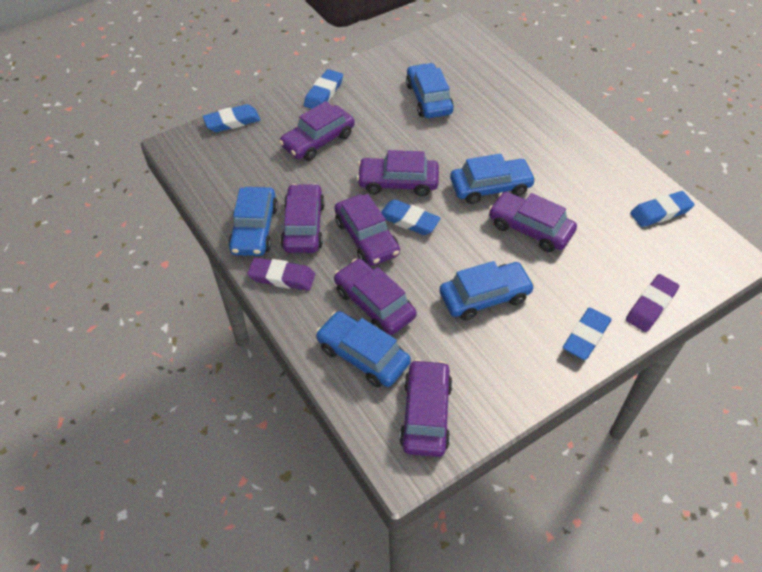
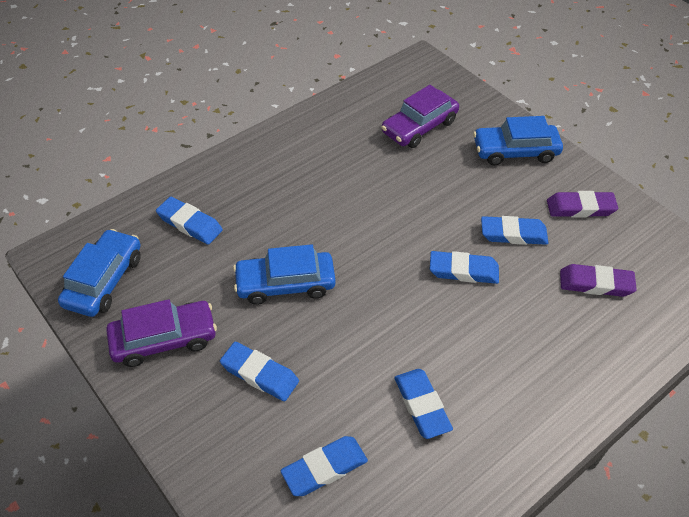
blue car: 5 -> 3
blue eraser: 5 -> 6
purple car: 7 -> 2

